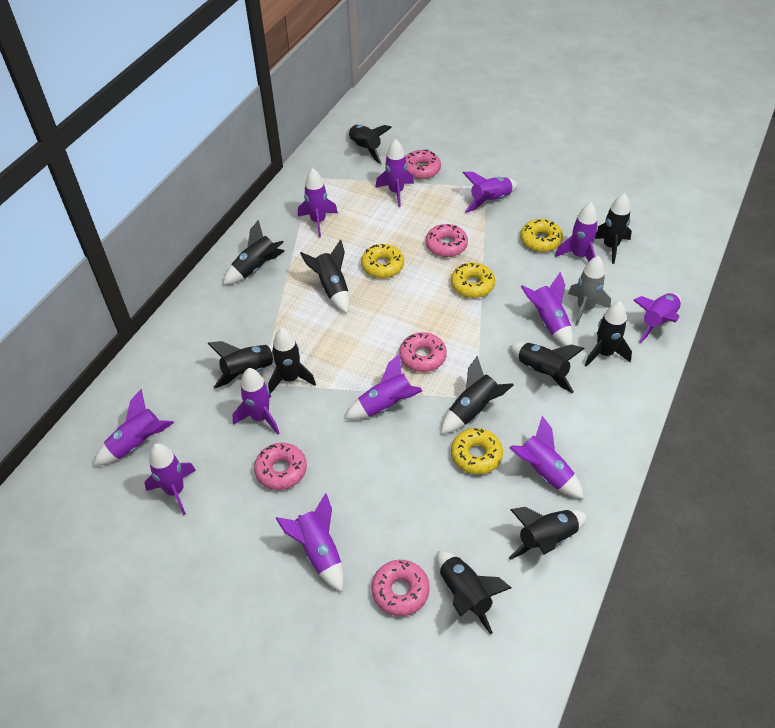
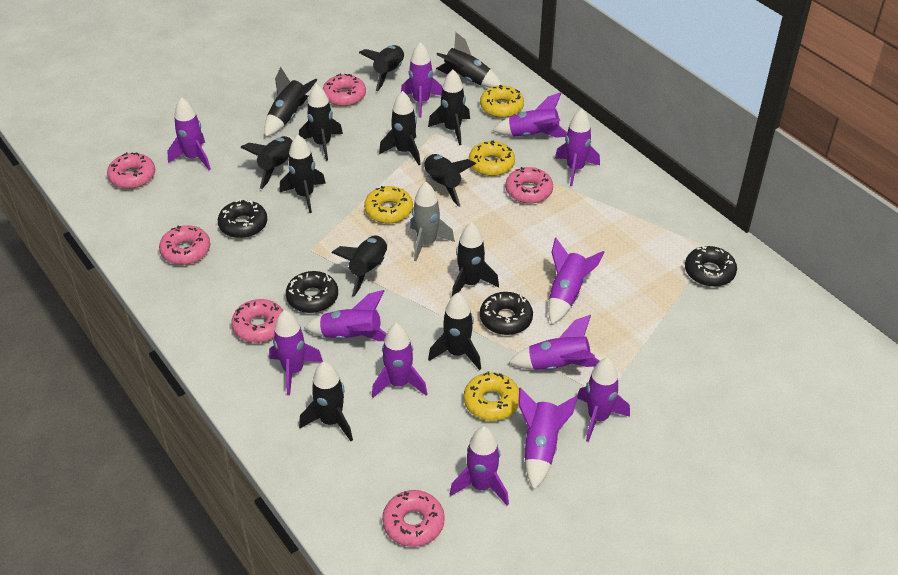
black donut: 0 -> 4
black rocket: 11 -> 13
pink donut: 5 -> 6

